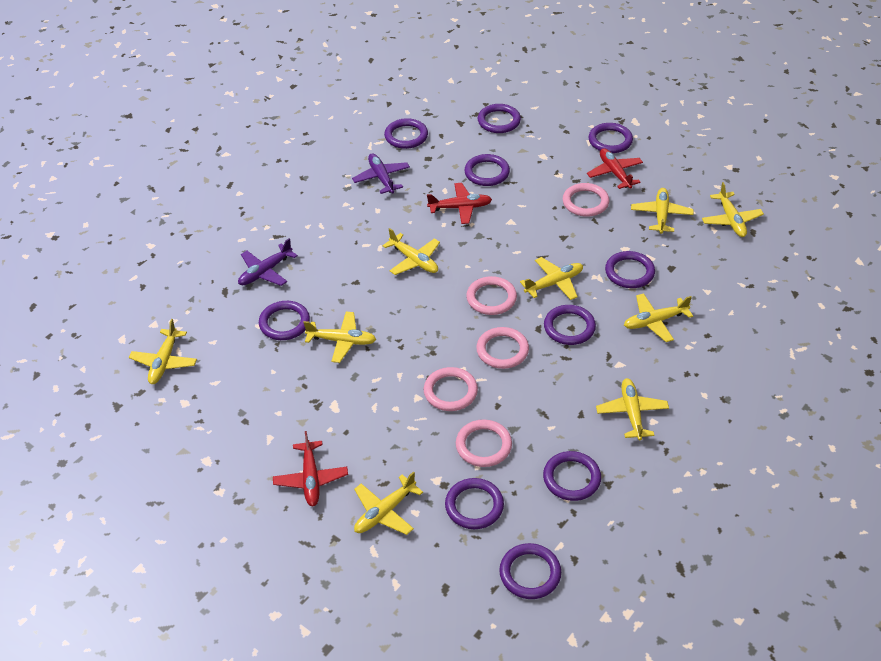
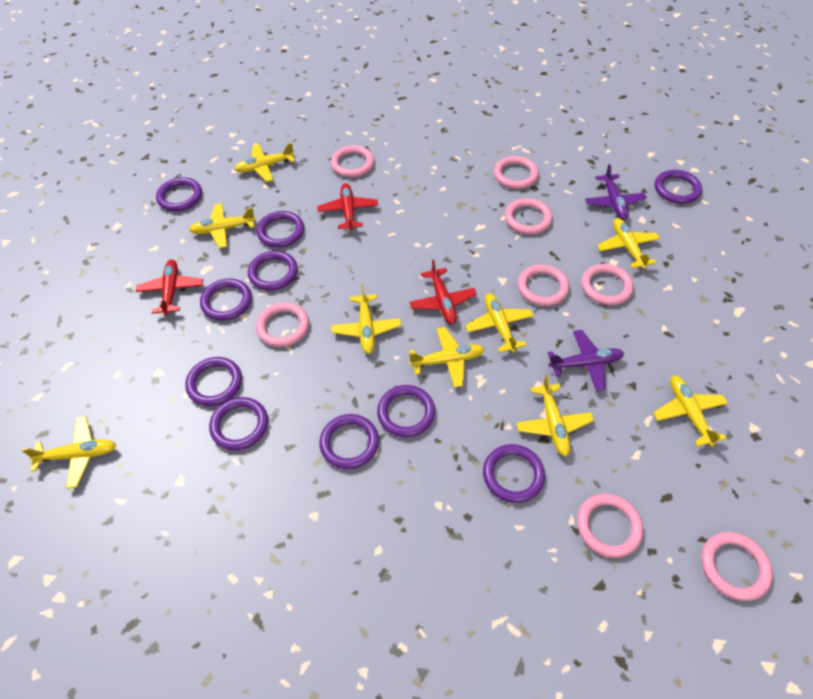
pink ring: 5 -> 8

